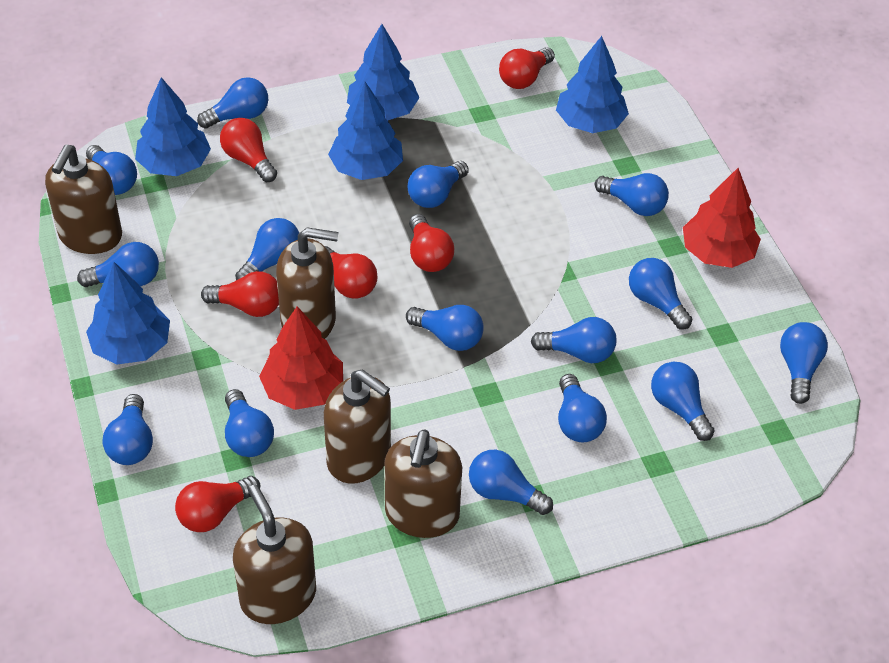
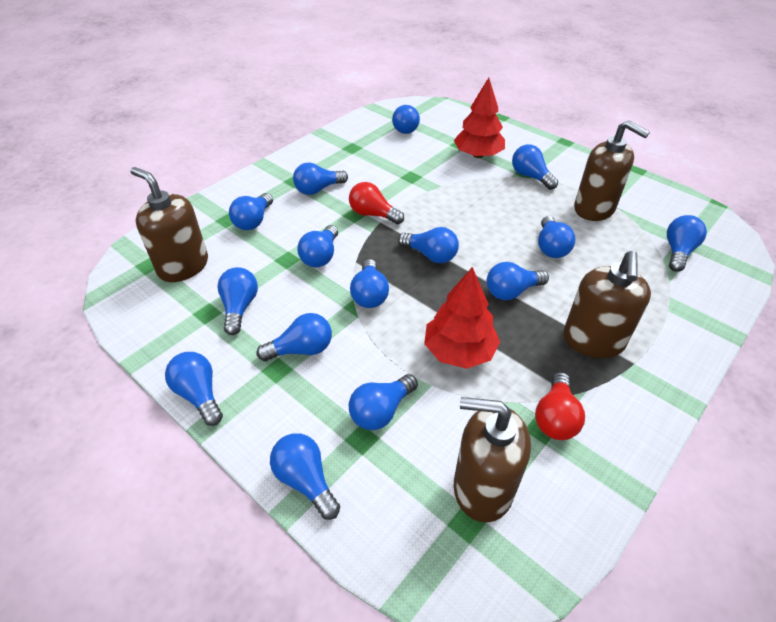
blue tree: 5 -> 0
brown soap dispenser: 5 -> 4
red light bulb: 6 -> 2

